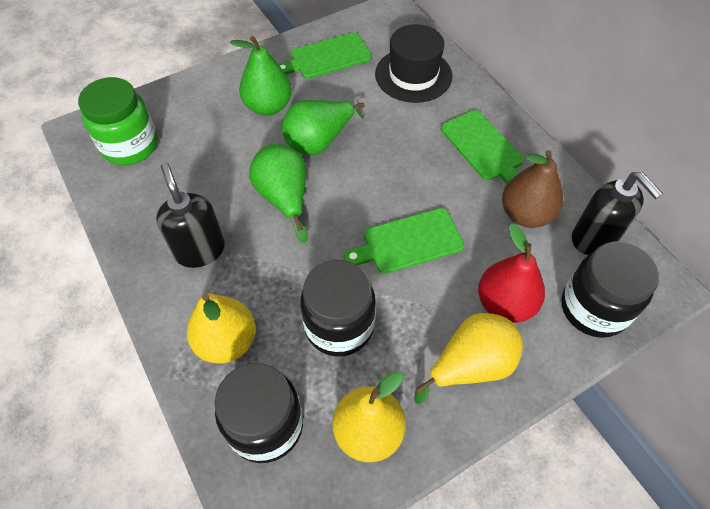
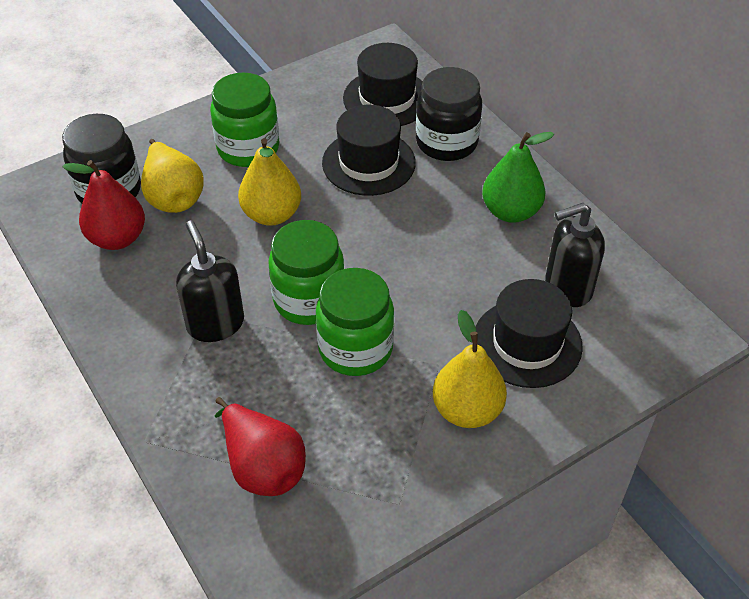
black hat: 1 -> 3
black jar: 3 -> 2
brown pear: 1 -> 0
green cutting board: 3 -> 0
green jar: 1 -> 3
green pear: 3 -> 1
red pear: 1 -> 2

